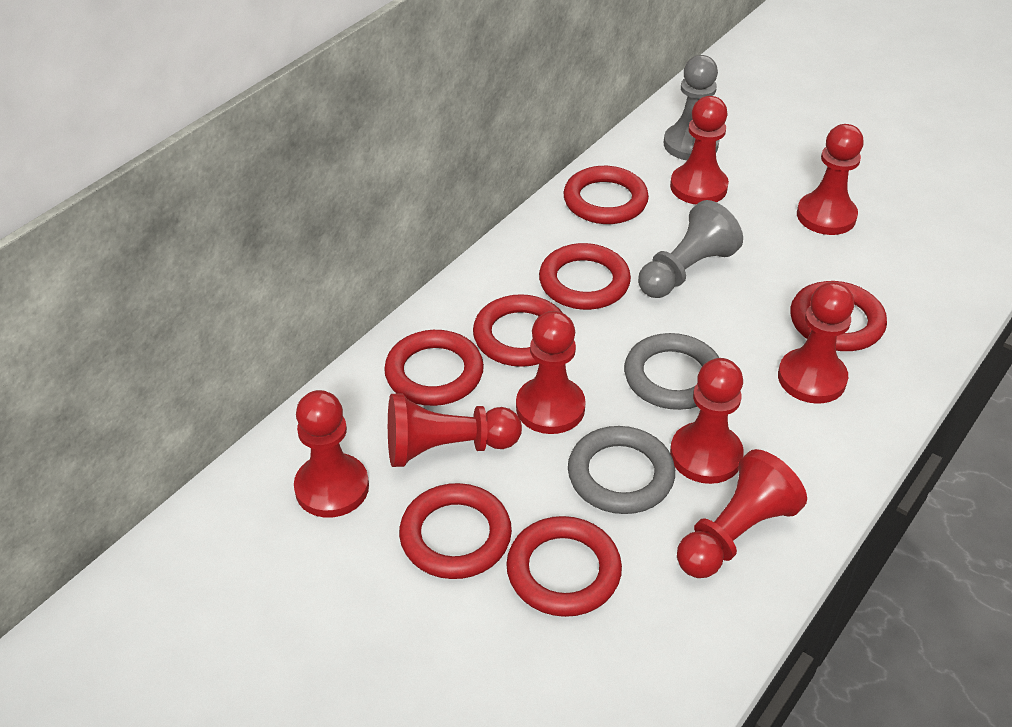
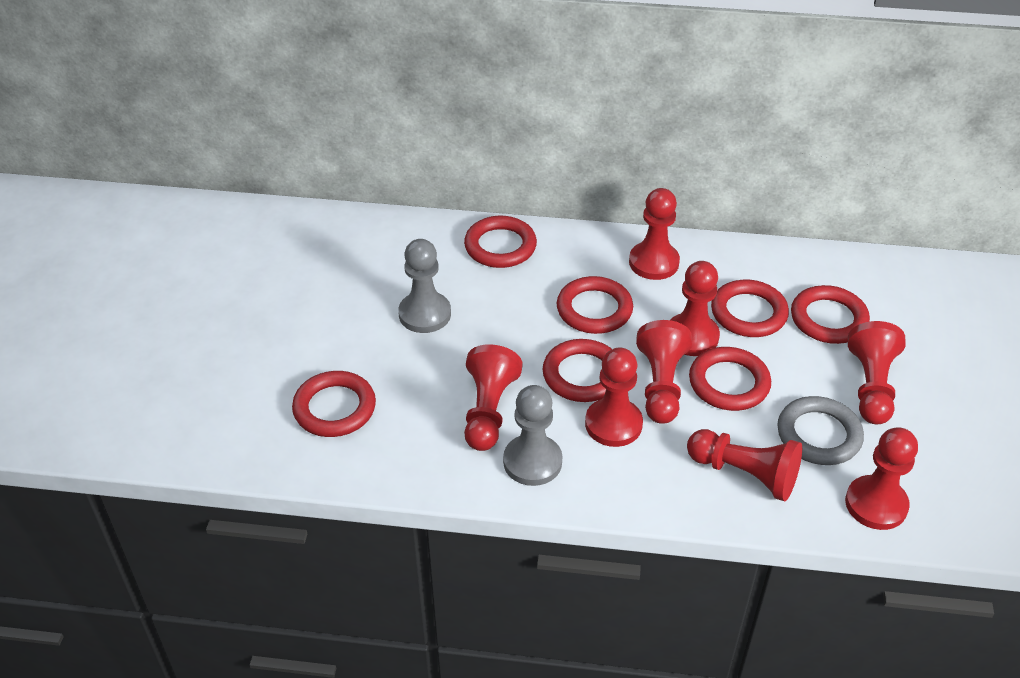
grey ring: 2 -> 1

